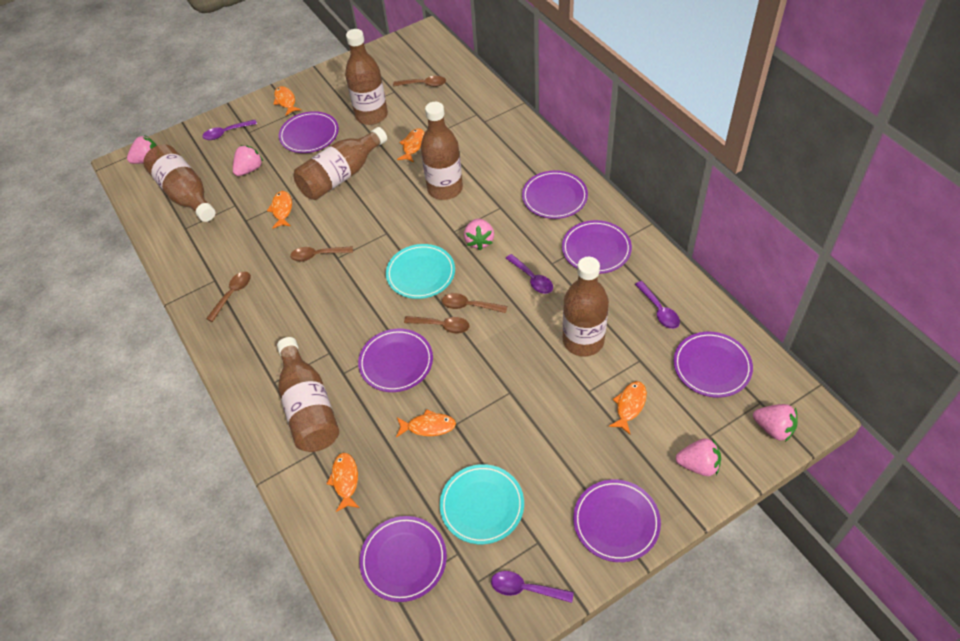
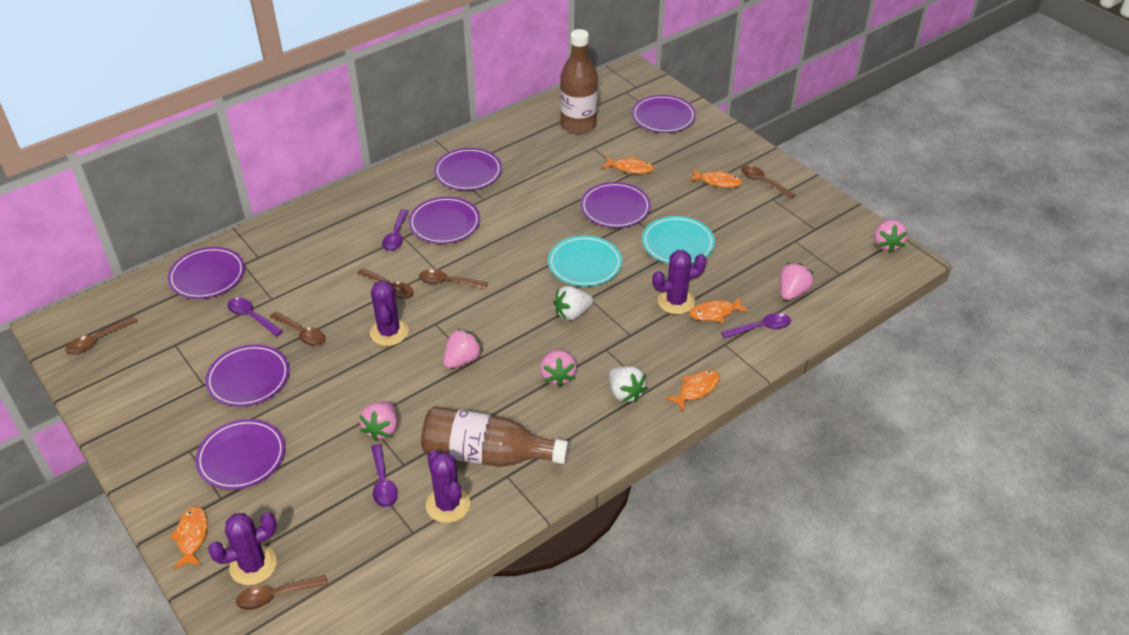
brown bottle: 6 -> 2
brown spoon: 5 -> 6
orange fish: 6 -> 5
purple cactus: 0 -> 4
white strawberry: 0 -> 2

